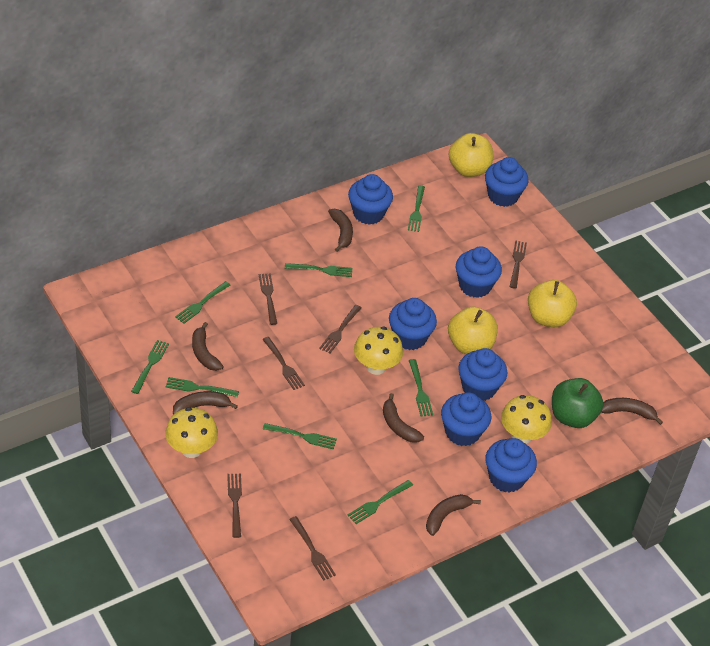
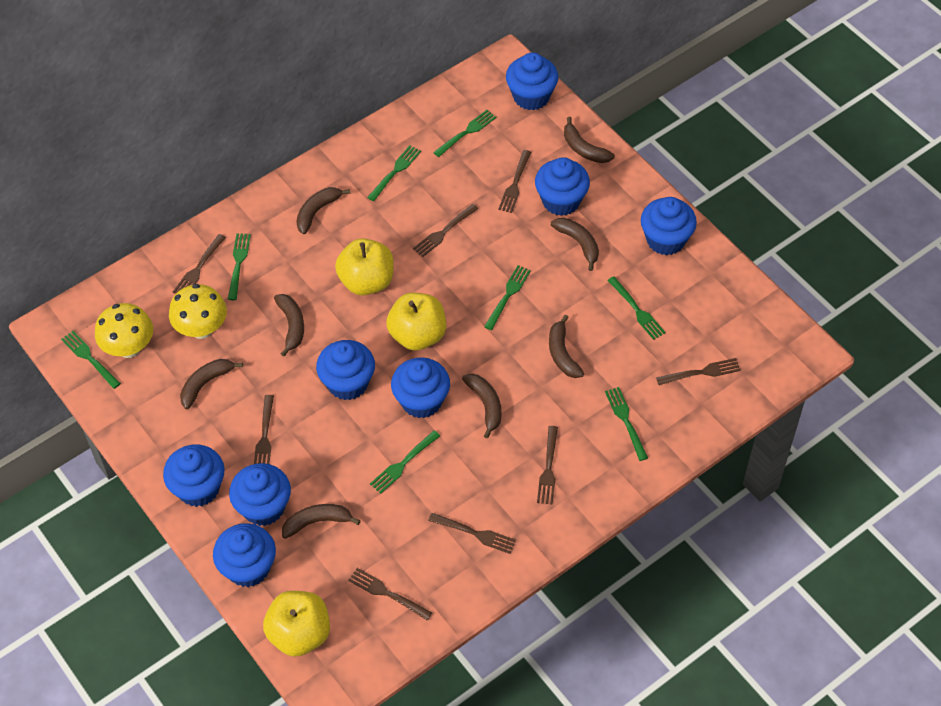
blue cupcake: 7 -> 8
brown banana: 6 -> 8
brown fork: 6 -> 8
green apple: 1 -> 0
yellow mushroom: 3 -> 2

